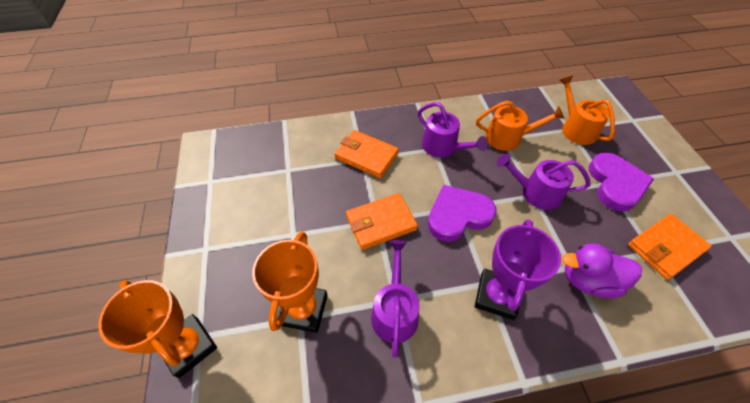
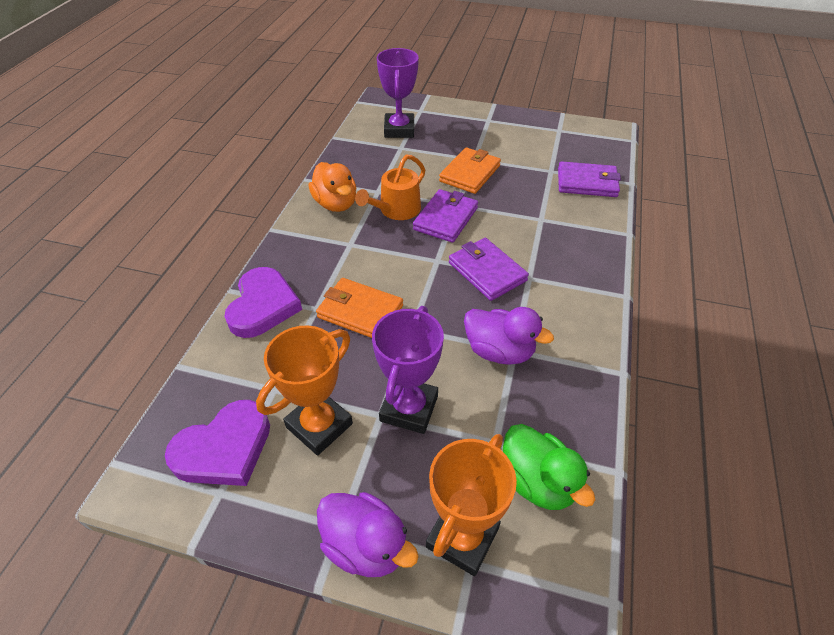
green duck: 0 -> 1
orange duck: 0 -> 1
orange wallet: 3 -> 2
orange watering can: 2 -> 1
purple duck: 1 -> 2
purple trophy: 1 -> 2
purple wallet: 0 -> 3
purple watering can: 3 -> 0

